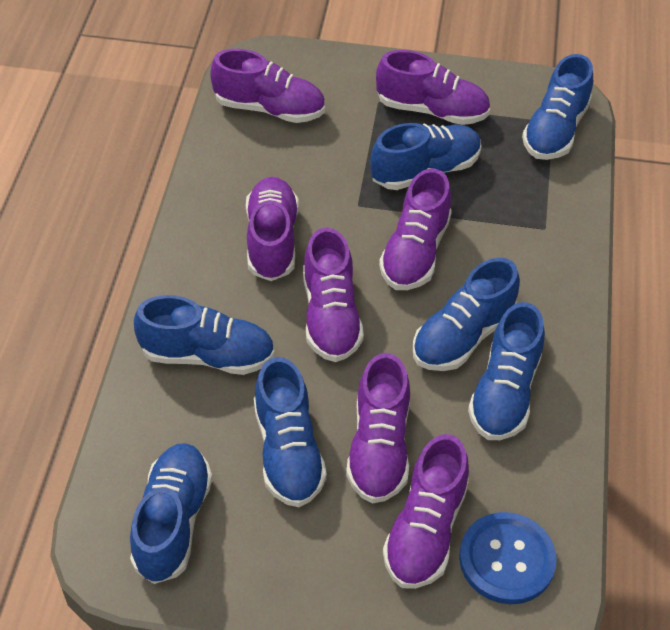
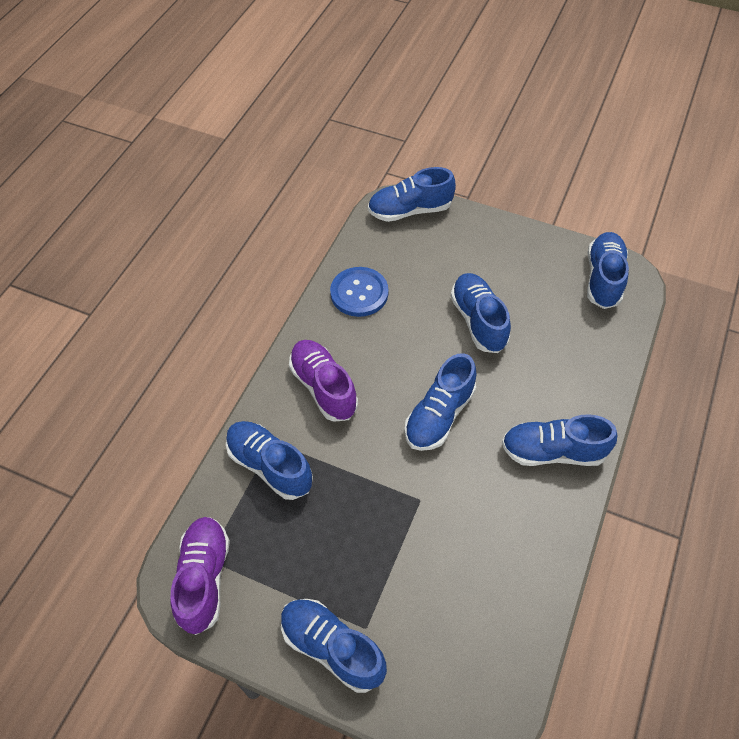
purple shoe: 7 -> 2

